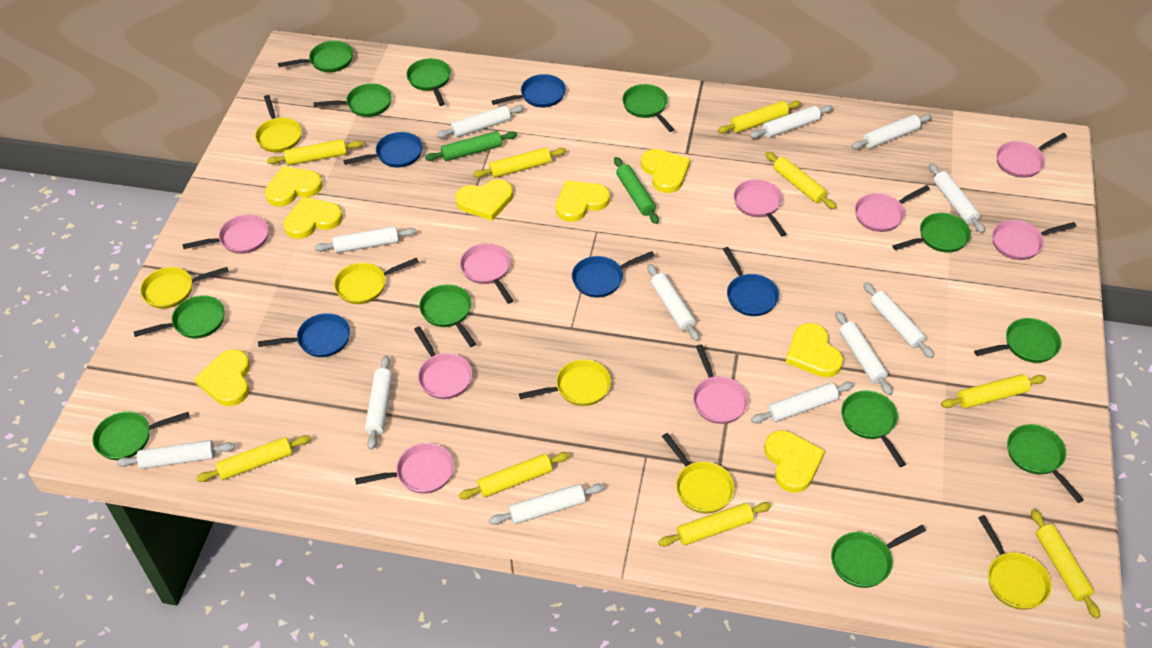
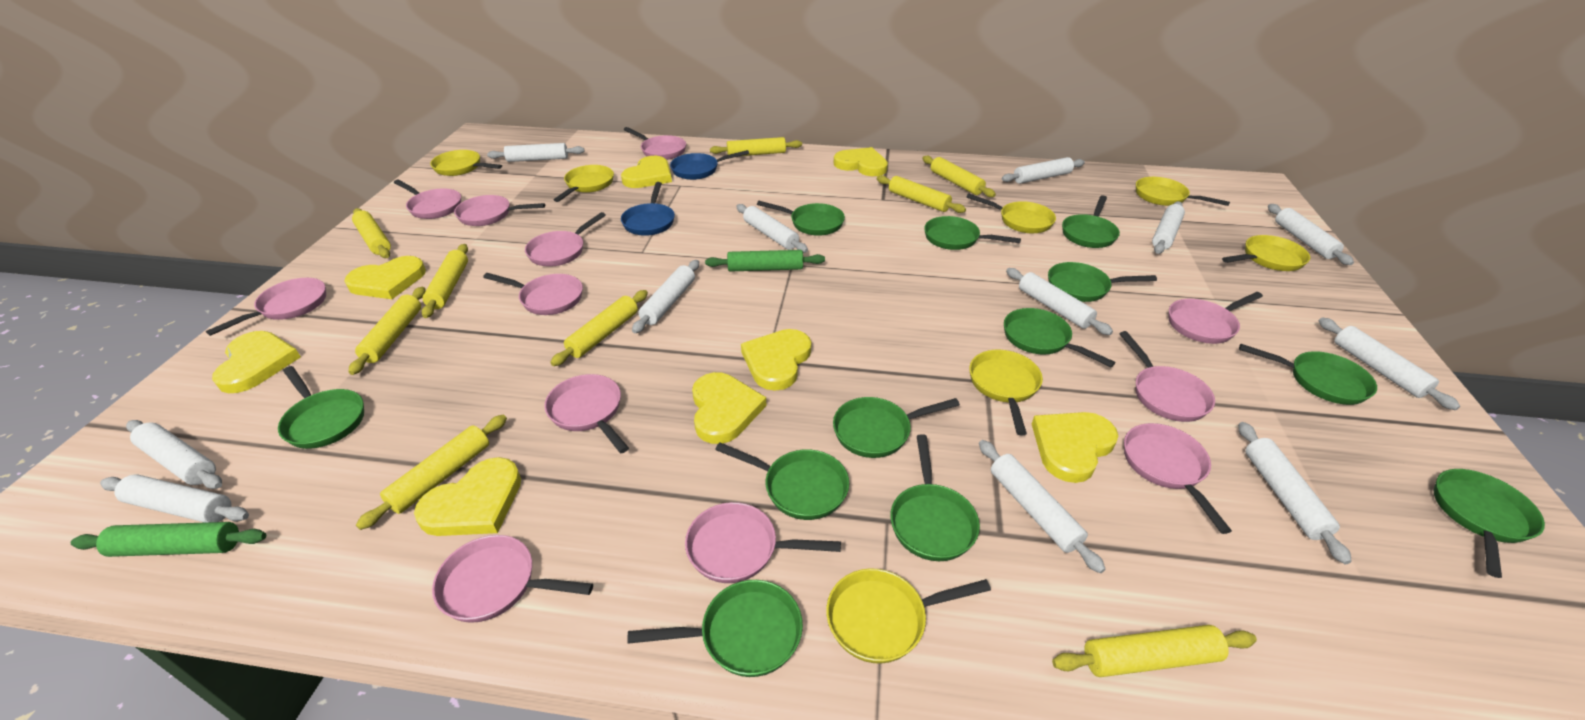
blue pan: 5 -> 2
pink pan: 9 -> 12
yellow pan: 6 -> 7

